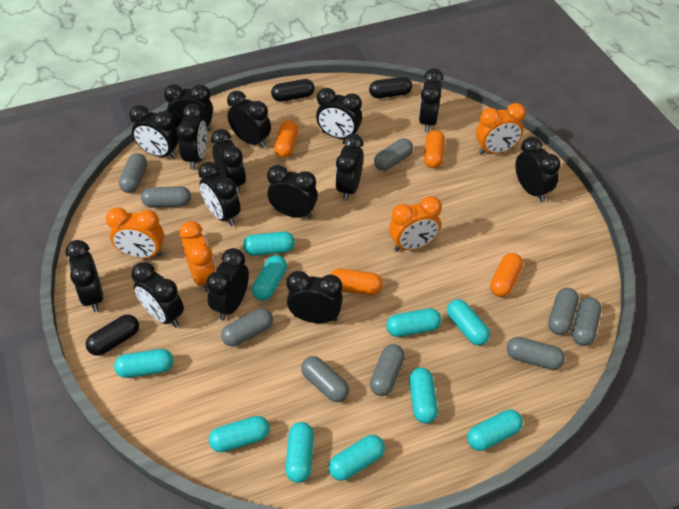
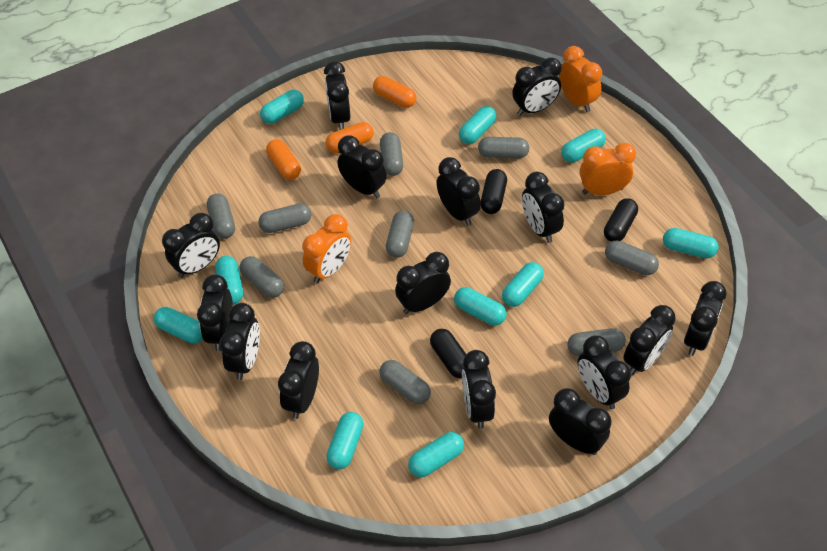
orange capsule: 4 -> 3
orange clock: 4 -> 3

